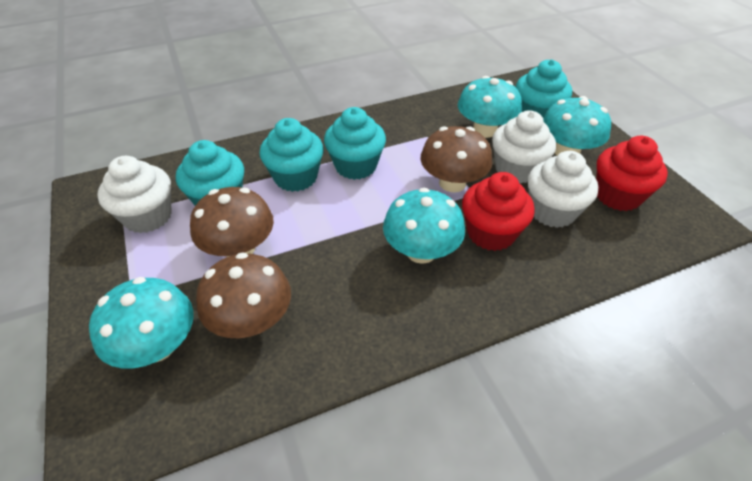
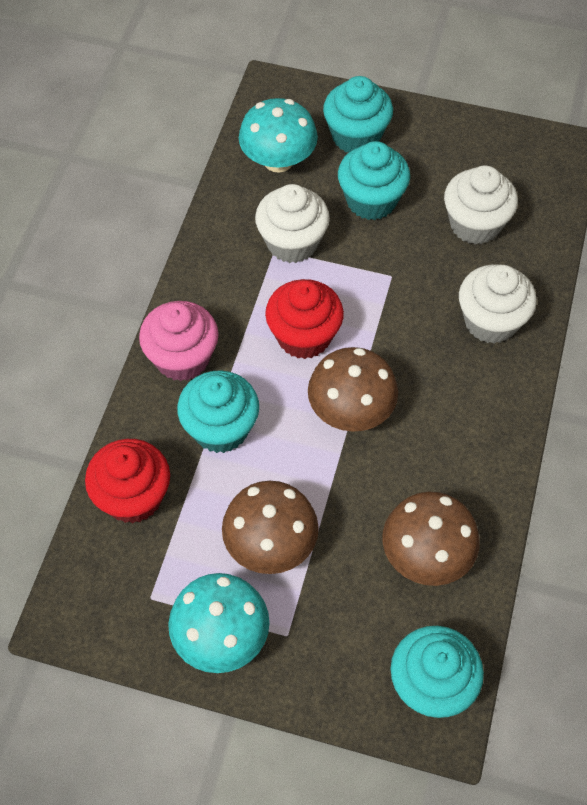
pink cupcake: 0 -> 1
turquoise mushroom: 4 -> 2

